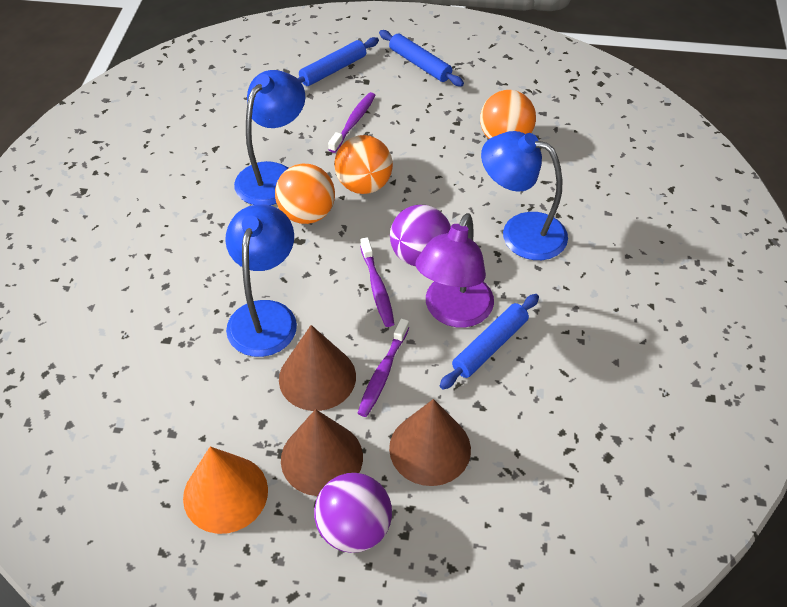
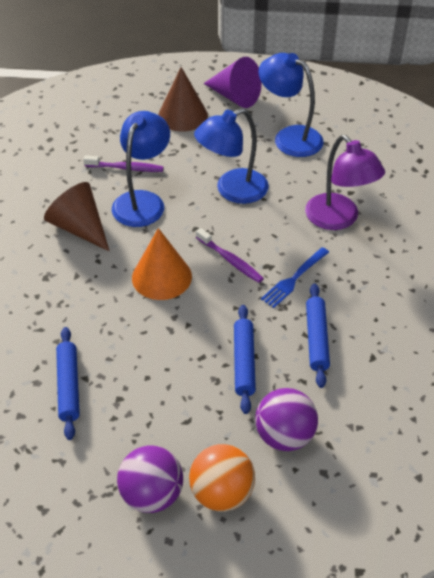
blue fork: 0 -> 1
brown cone: 3 -> 2
orange ball: 3 -> 1
purple cone: 0 -> 1
purple toothbrush: 3 -> 2

